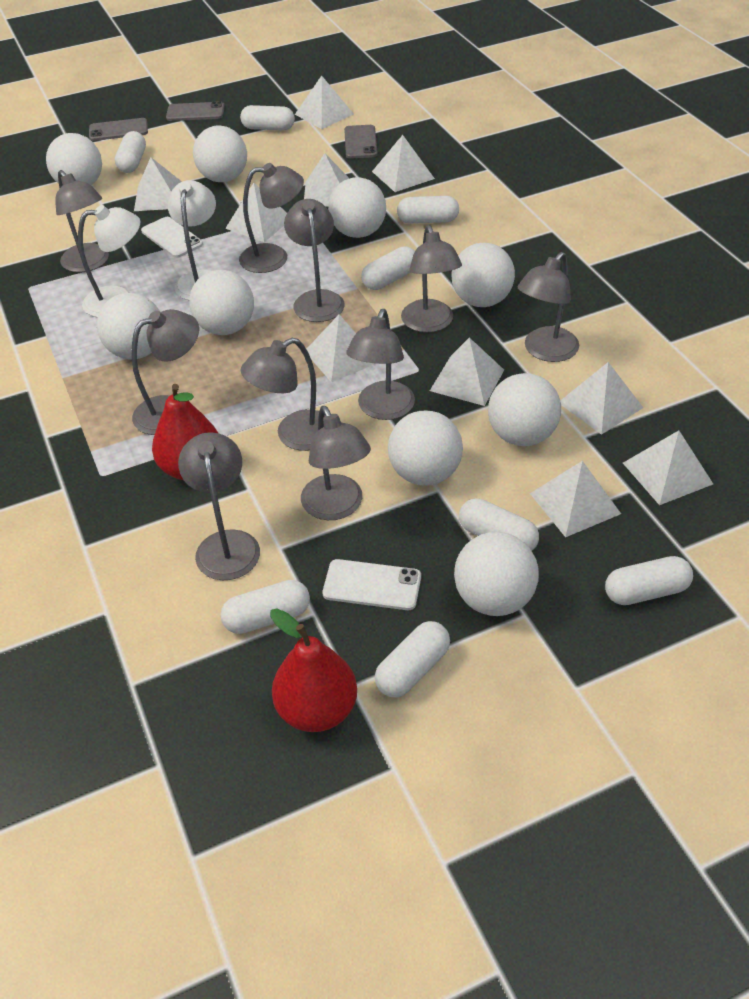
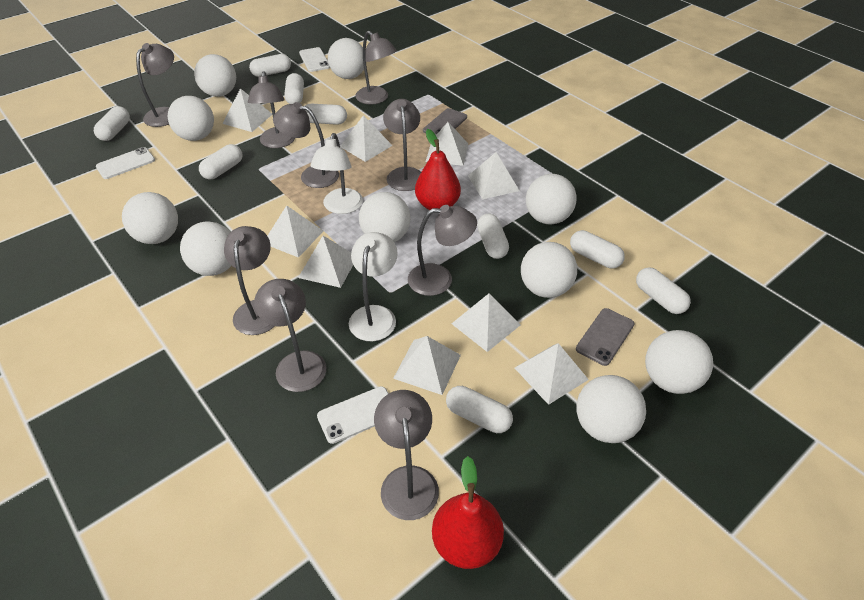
grey lamp: 10 -> 9
grey phone: 3 -> 2
white ball: 9 -> 10
white capsule: 8 -> 9
white phone: 2 -> 3
white pyramid: 10 -> 9

